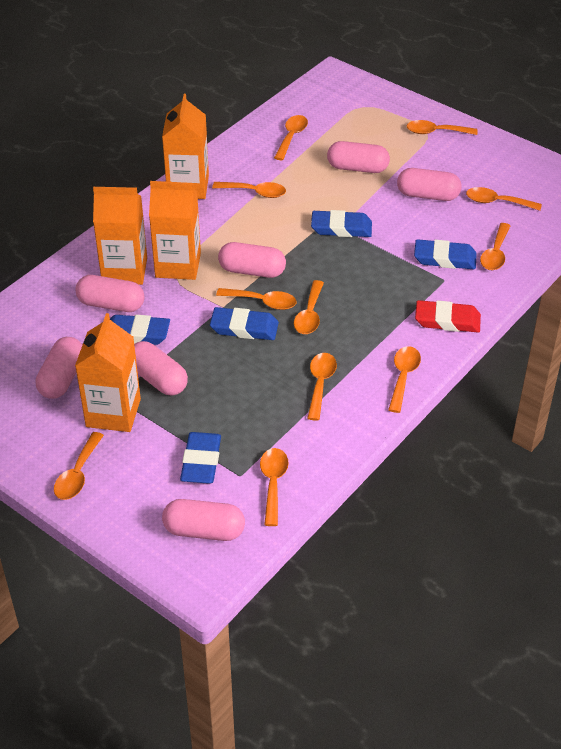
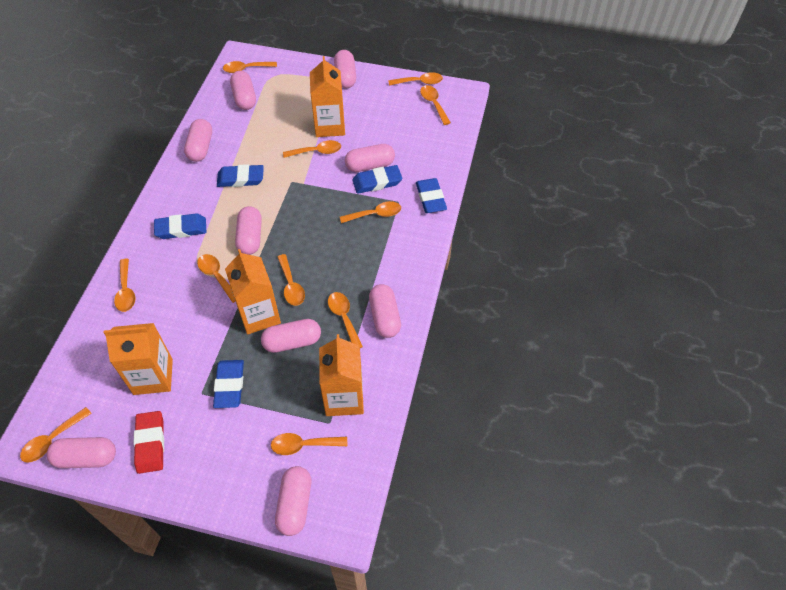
pink capsule: 7 -> 9

